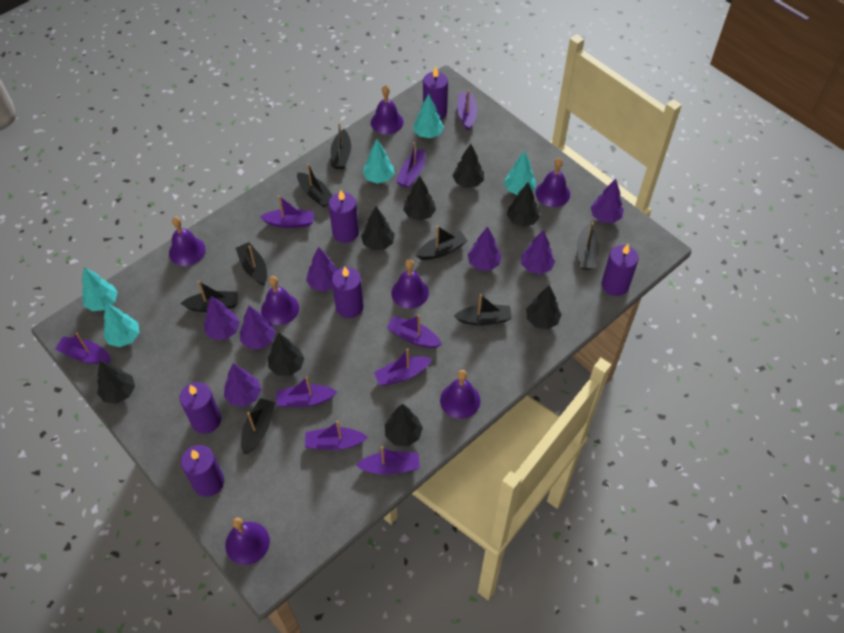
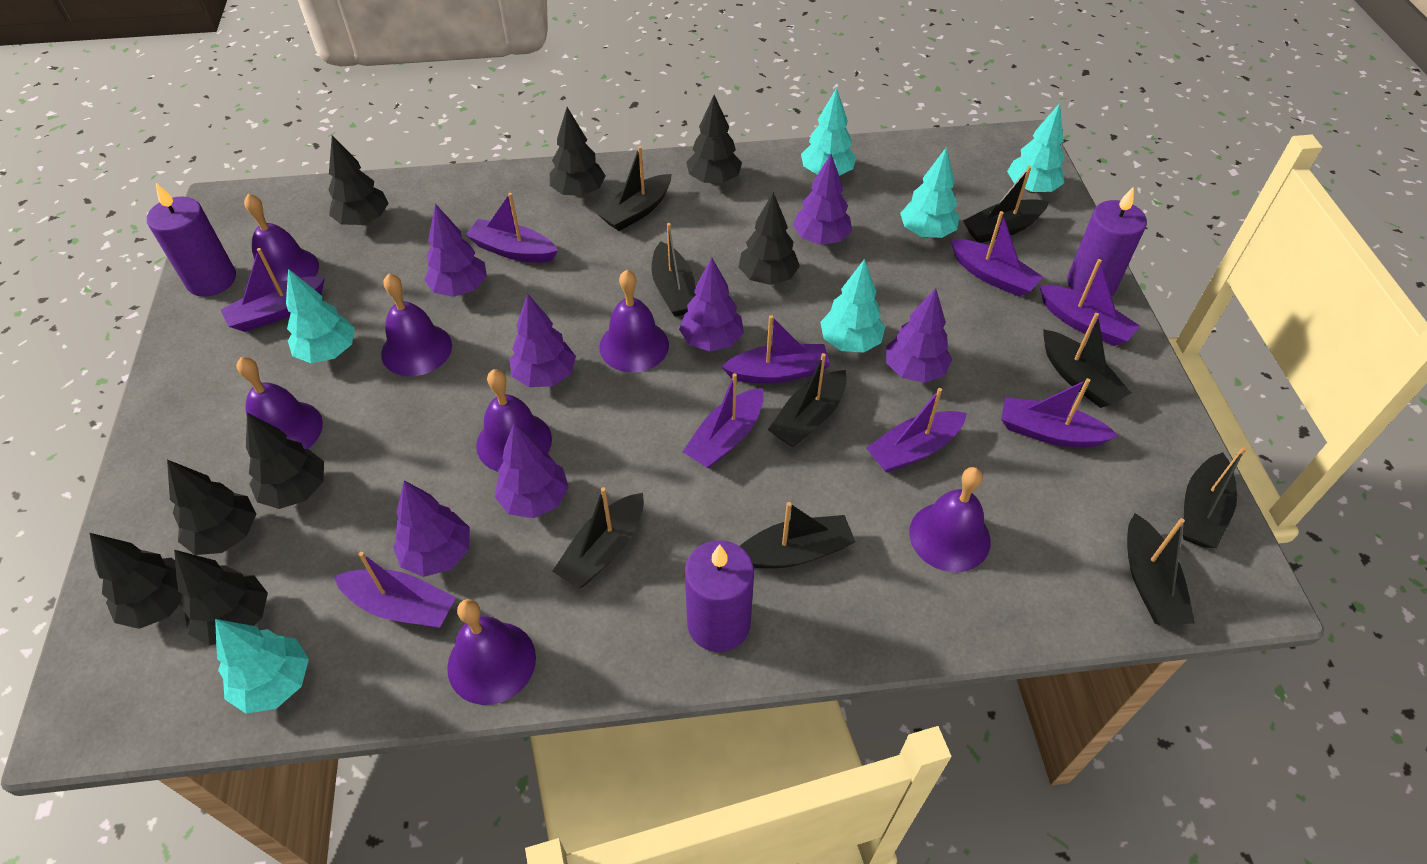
black boat: 8 -> 9
purple candle: 6 -> 3
turquoise tree: 5 -> 6

